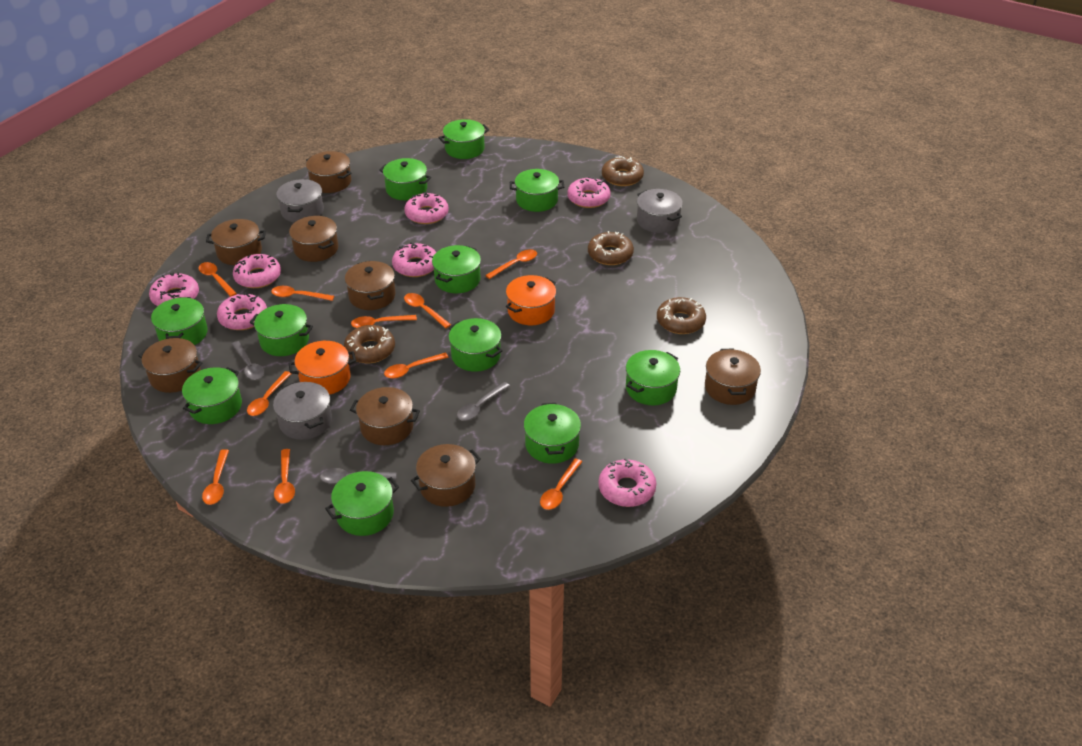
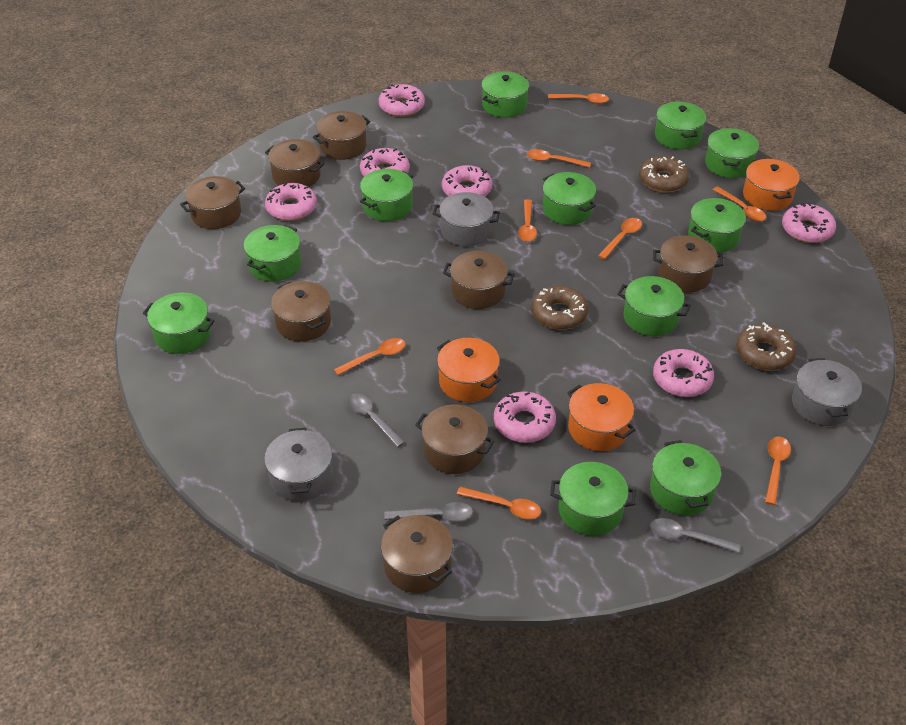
brown donut: 4 -> 3
orange pot: 2 -> 3
orange spoon: 10 -> 8

